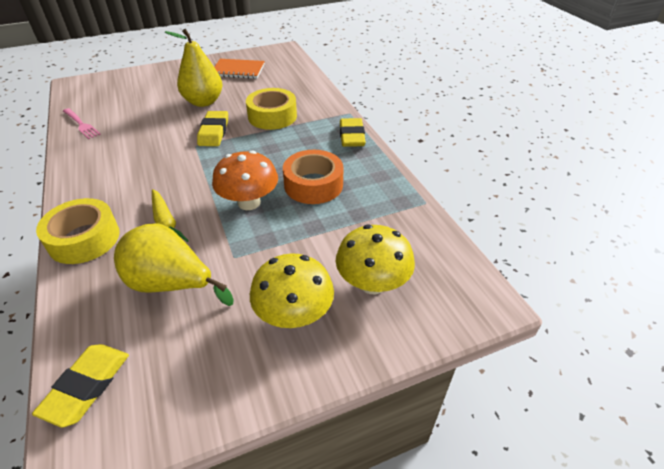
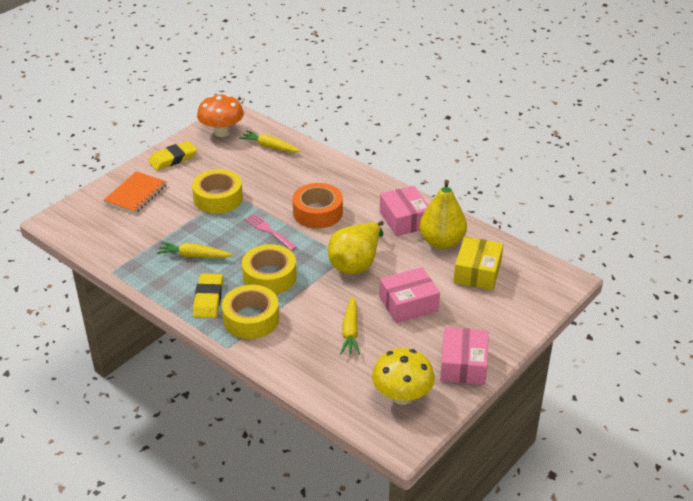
pink box: 0 -> 3
yellow box: 0 -> 1
yellow carrot: 1 -> 3
yellow eraser: 3 -> 2
yellow mushroom: 2 -> 1
yellow tape: 2 -> 3

